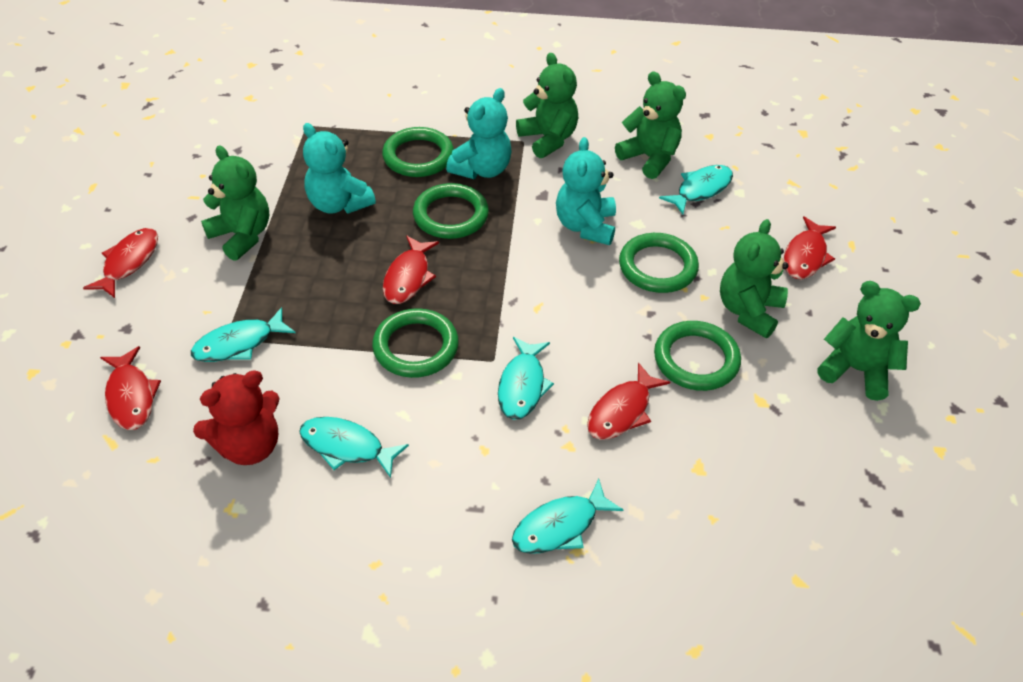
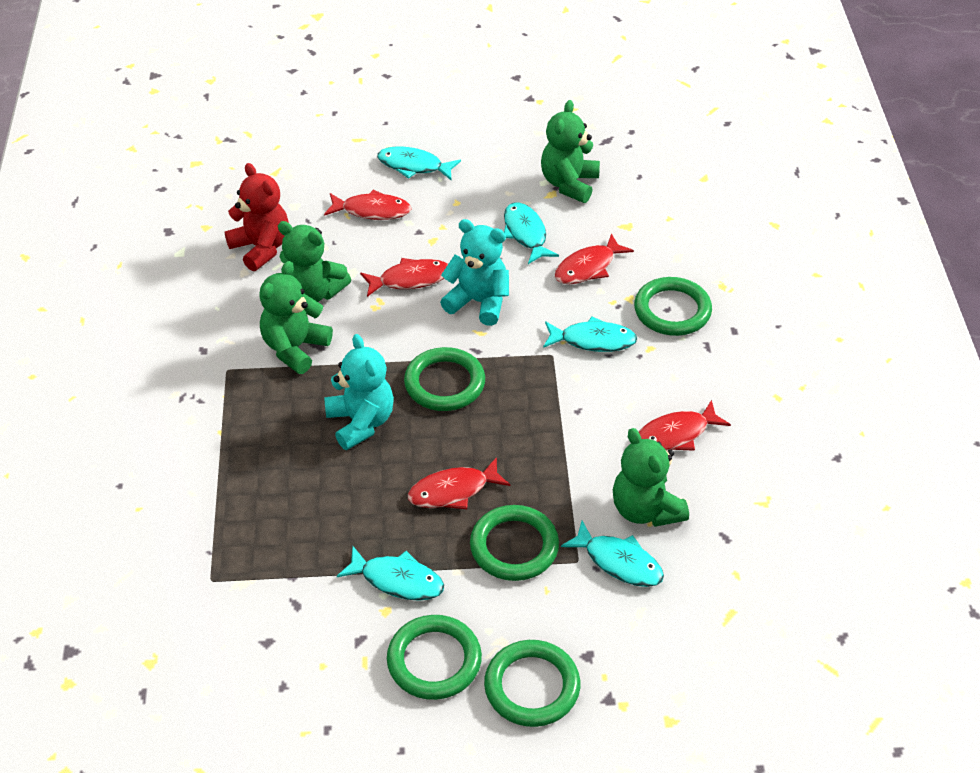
green teddy bear: 5 -> 4
turquoise teddy bear: 3 -> 2

